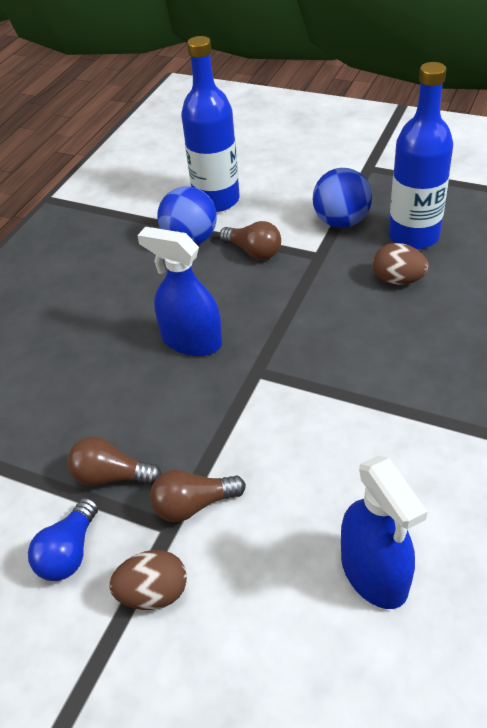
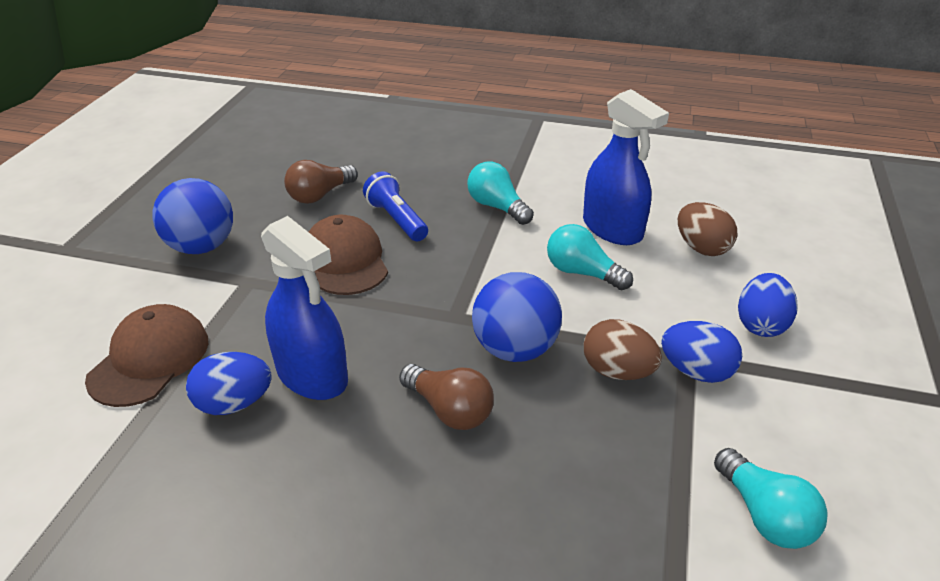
blue bottle: 2 -> 0
blue egg: 0 -> 3
blue flashlight: 0 -> 1
blue light bulb: 1 -> 0
brown cap: 0 -> 2
brown light bulb: 3 -> 2
turquoise light bulb: 0 -> 3

